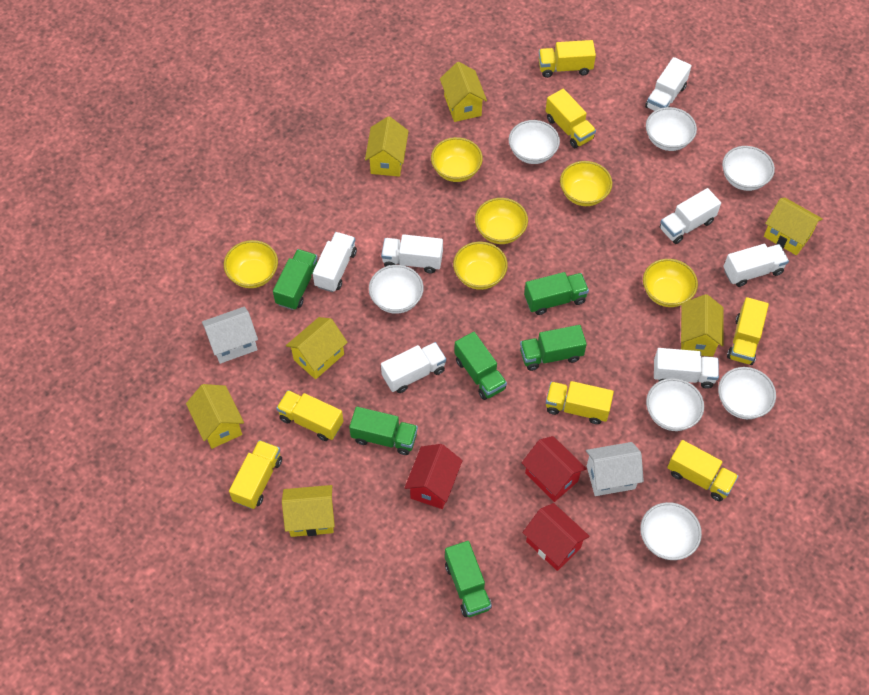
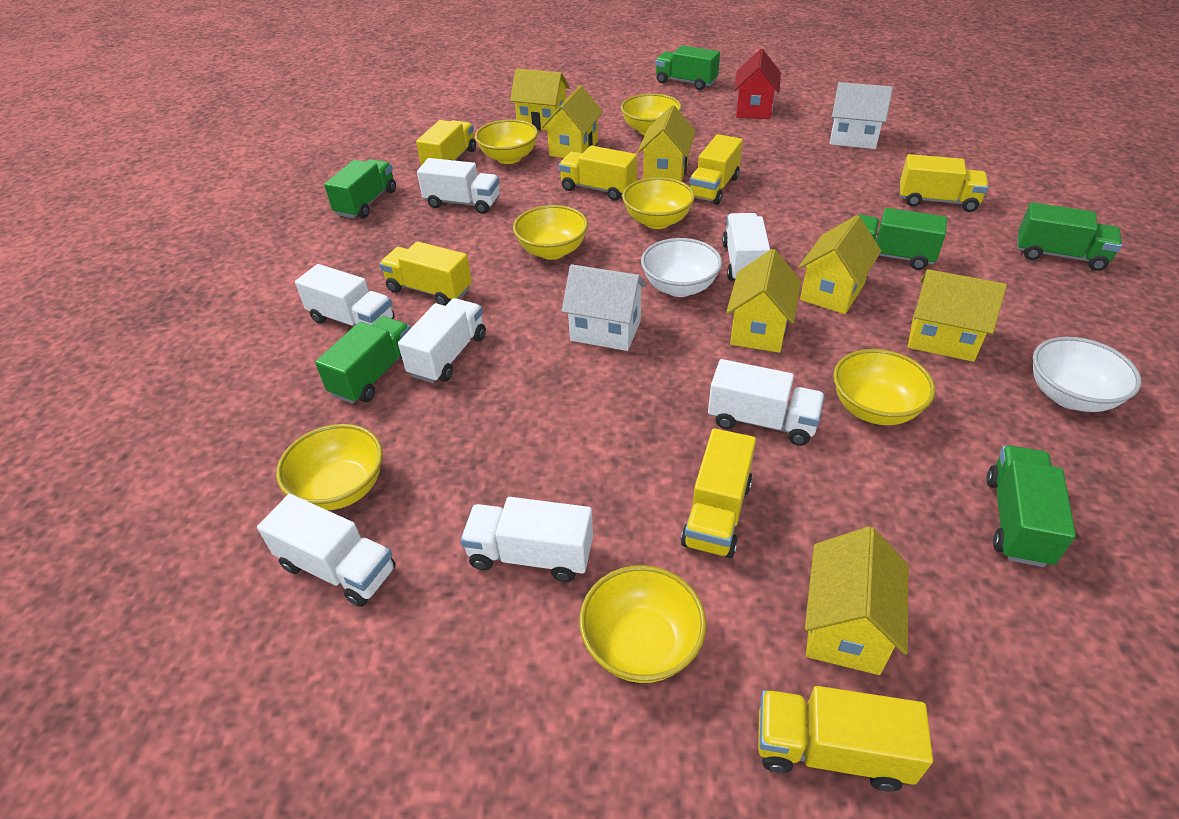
red house: 3 -> 1
white bowl: 7 -> 2
yellow bowl: 6 -> 7

